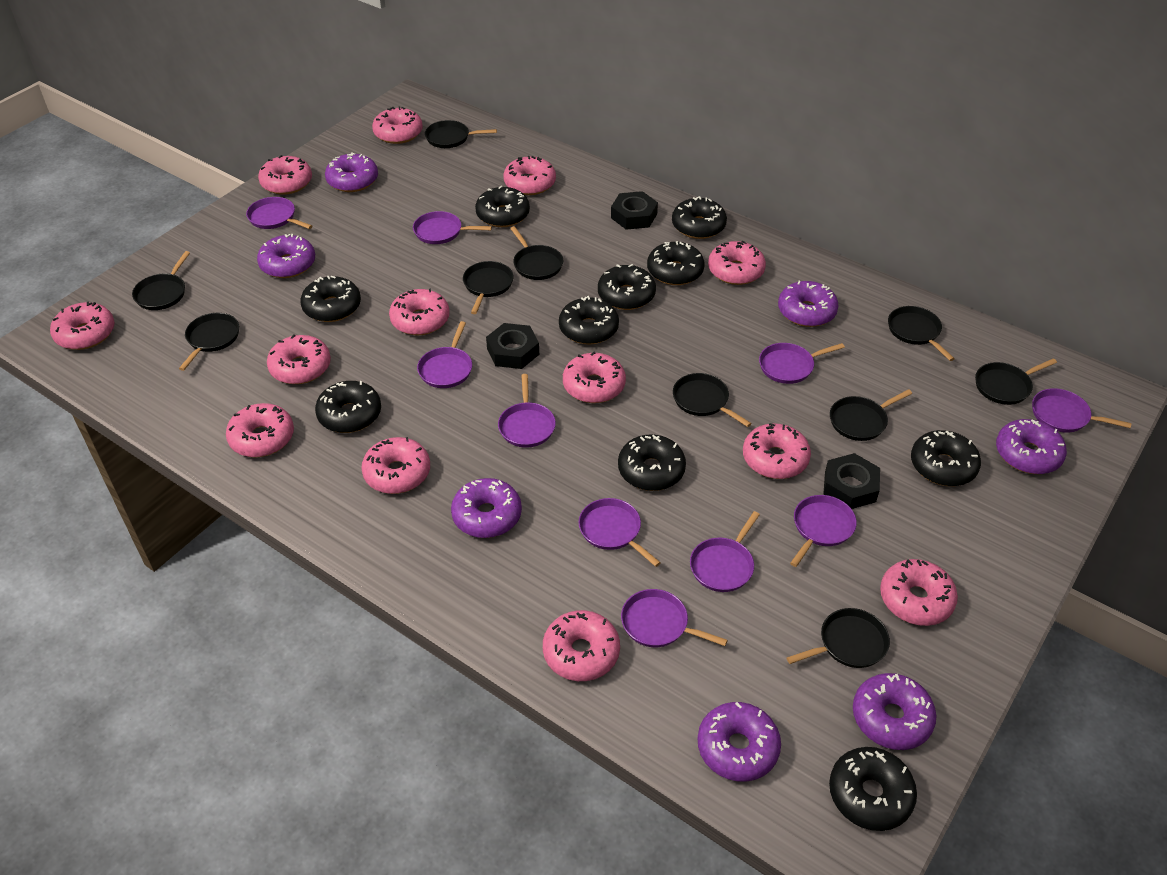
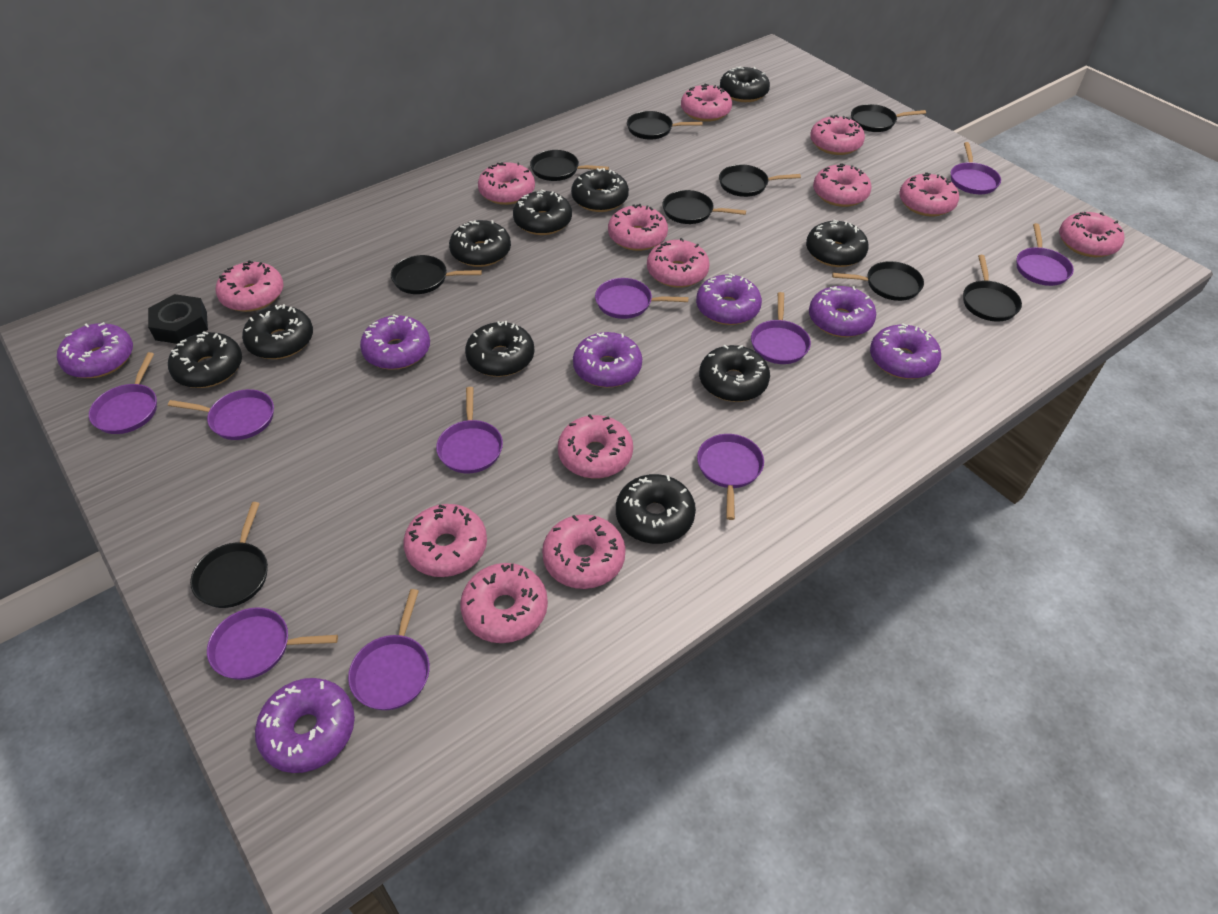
black nut: 3 -> 1
black pan: 10 -> 9

